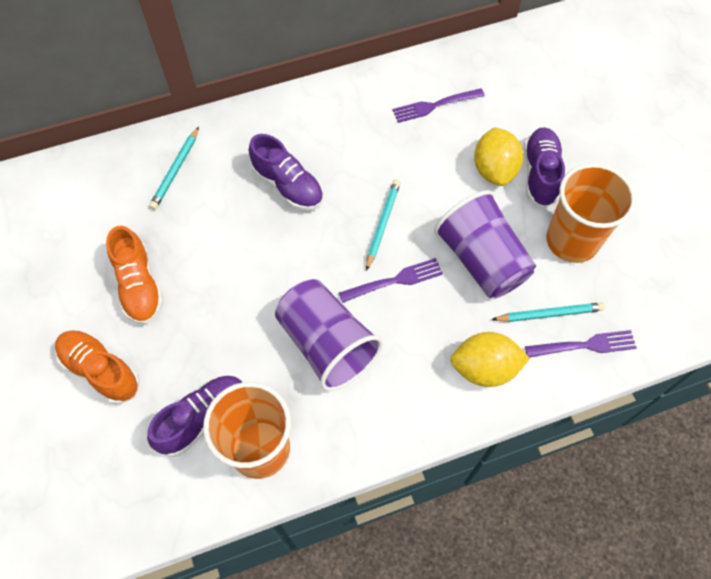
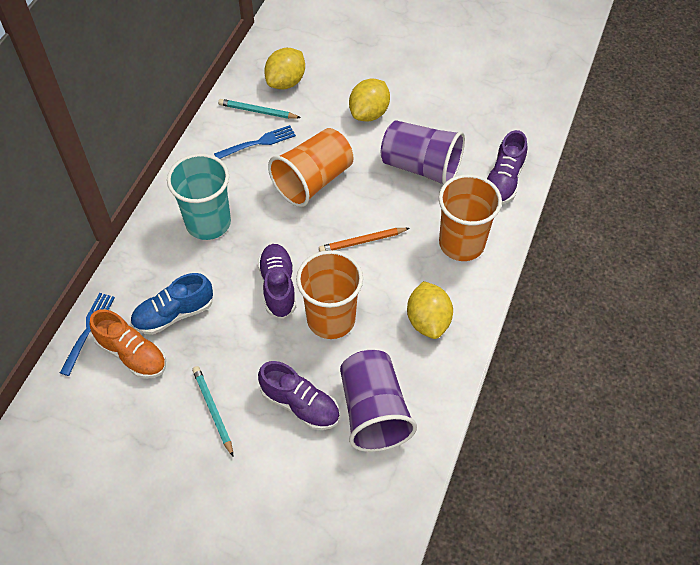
blue fork: 0 -> 2
blue shoe: 0 -> 1
orange cup: 2 -> 3
orange pencil: 0 -> 1
orange shoe: 2 -> 1
purple fork: 3 -> 0
turquoise cup: 0 -> 1
turquoise pencil: 3 -> 2
yellow lemon: 2 -> 3

